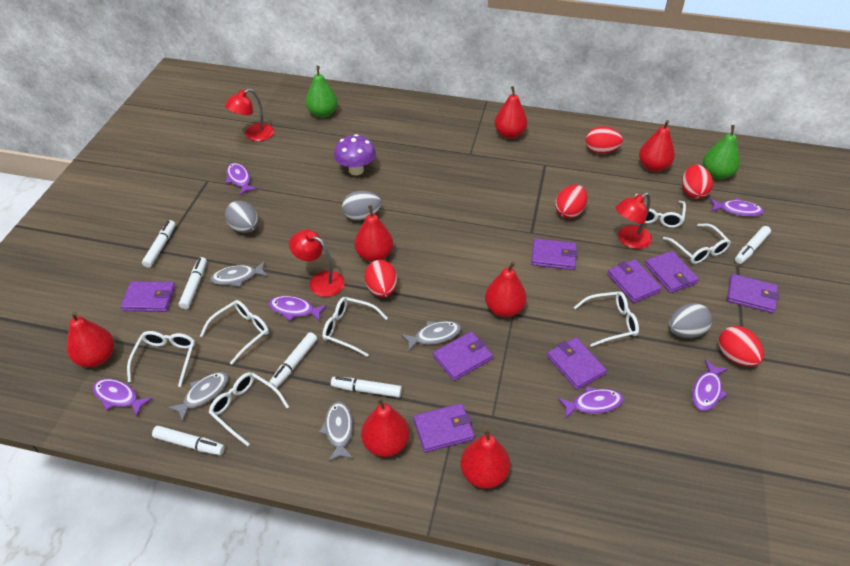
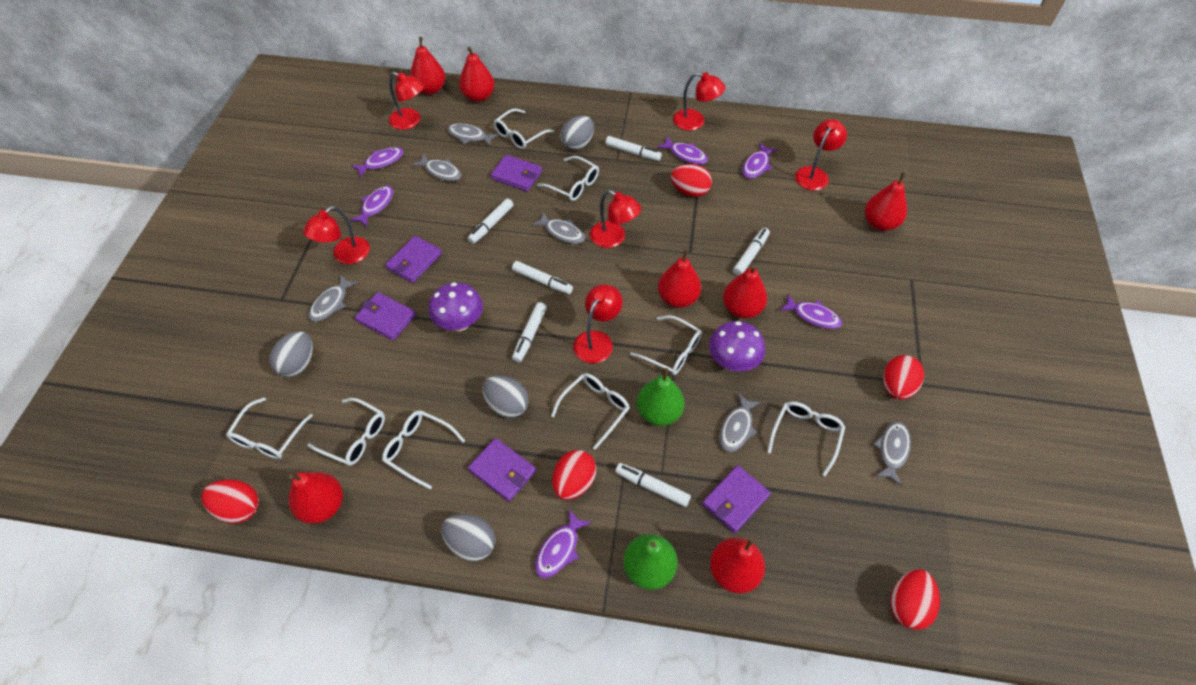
grey egg: 3 -> 4
grey fish: 4 -> 6
purple mushroom: 1 -> 2
purple wallet: 8 -> 5
red lamp: 3 -> 6
white glasses: 7 -> 8

